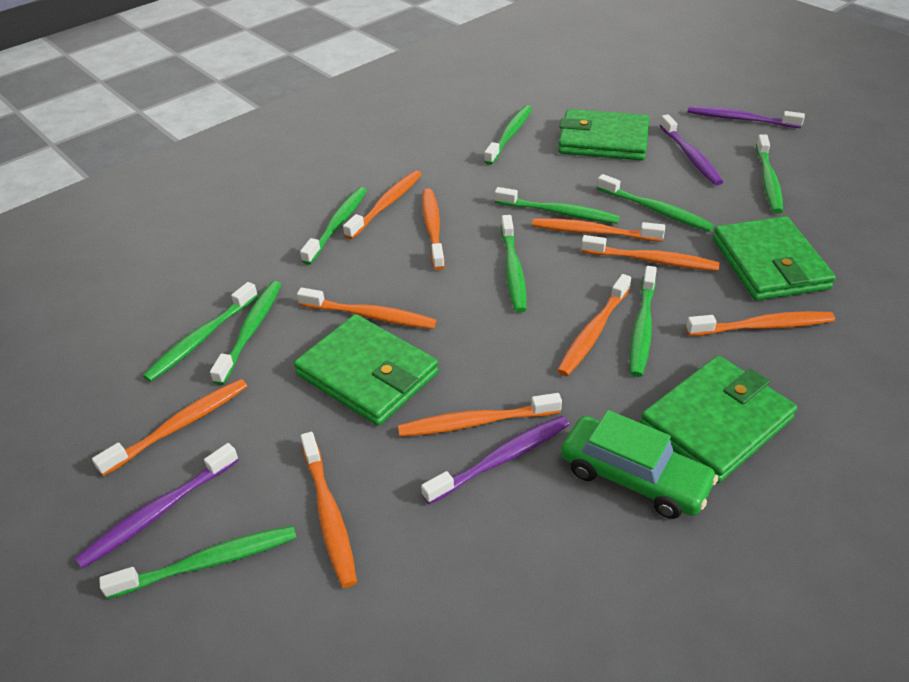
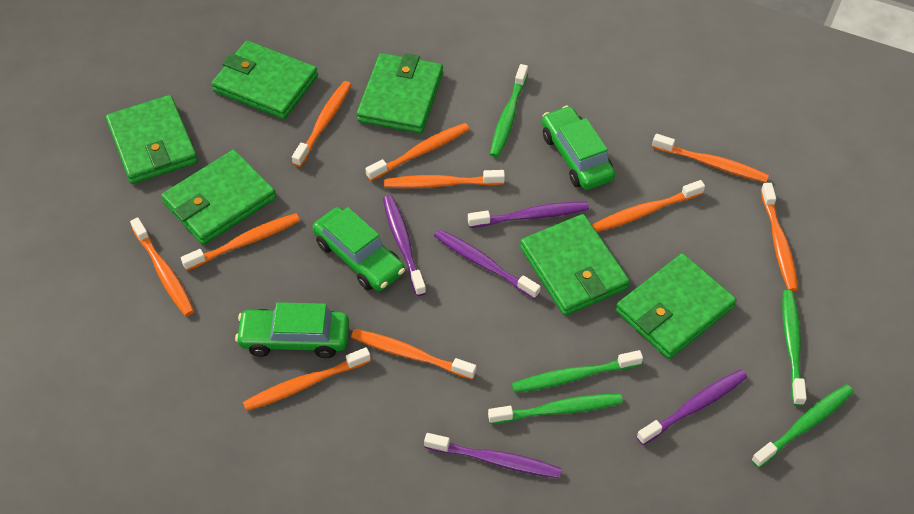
green car: 1 -> 3
green toothbrush: 10 -> 5
green wallet: 4 -> 6
purple toothbrush: 4 -> 5

